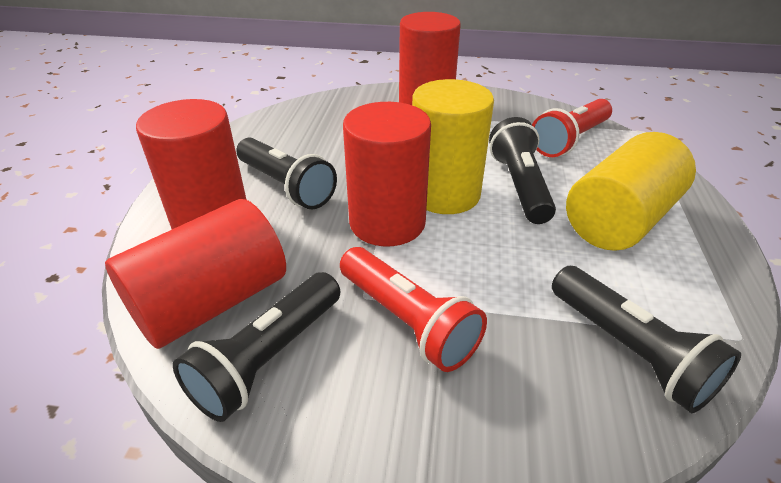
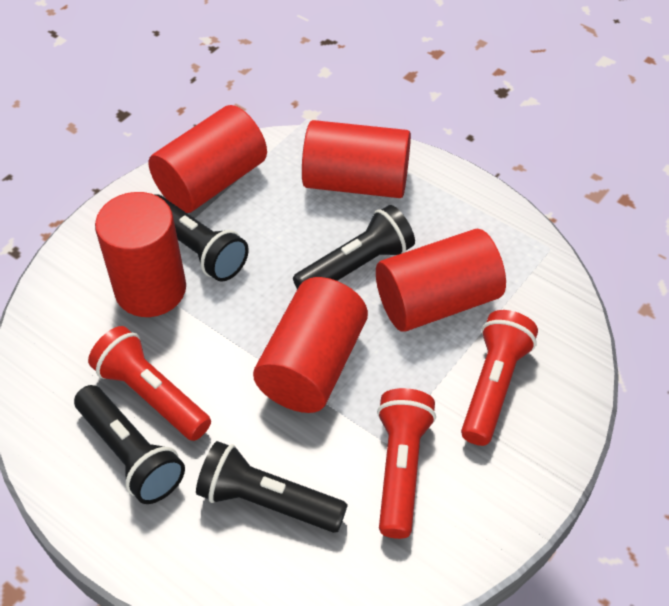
red cylinder: 4 -> 5
red flashlight: 2 -> 3
yellow cylinder: 2 -> 0

